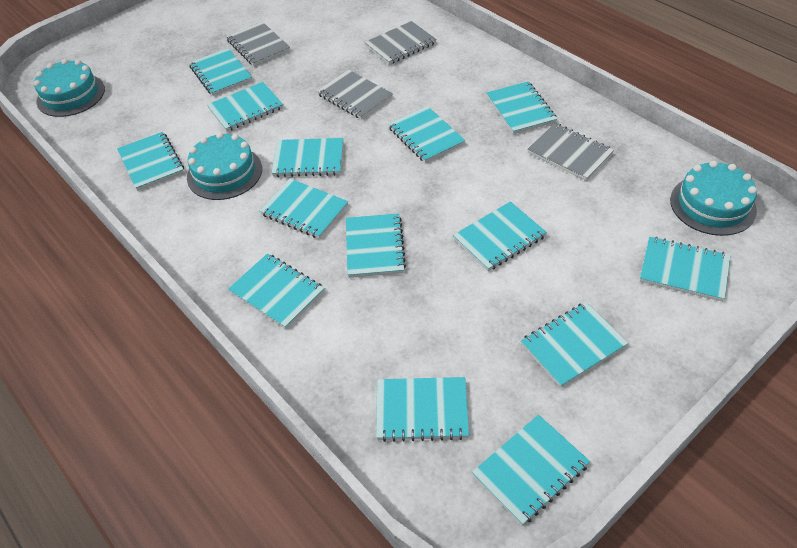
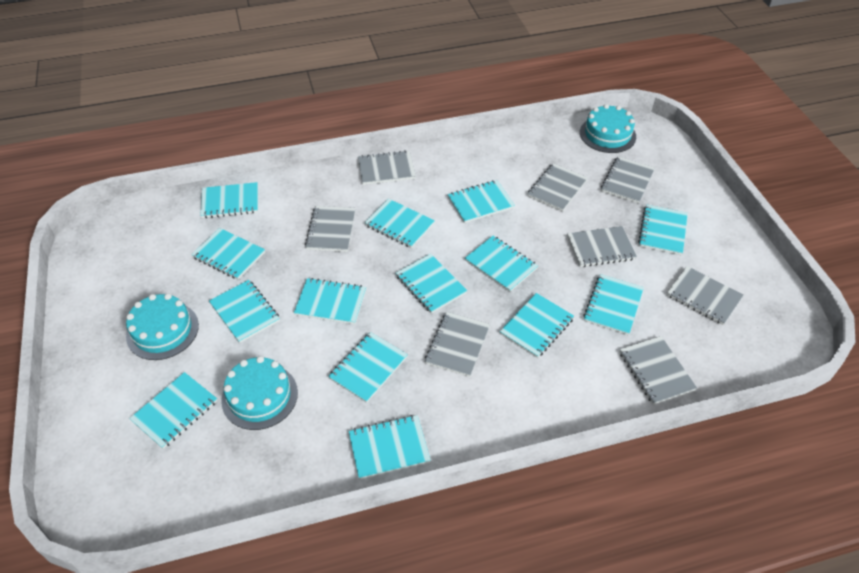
grey notebook: 4 -> 8

